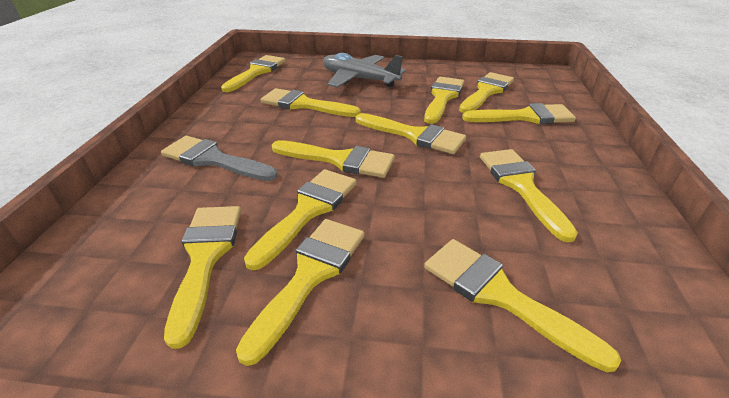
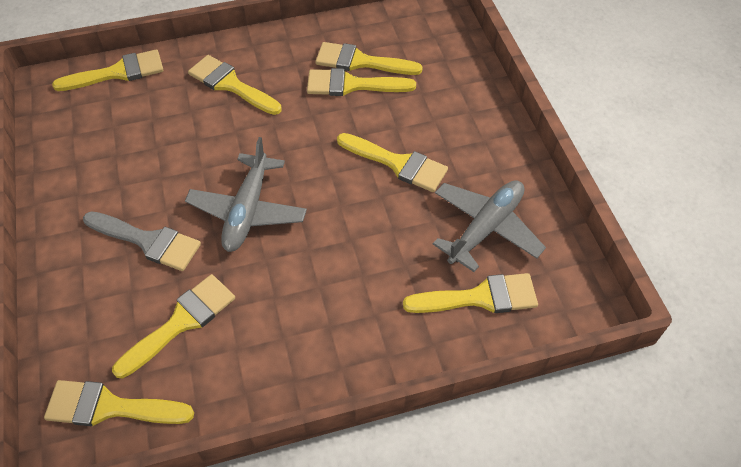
grey plane: 1 -> 2
yellow brush: 12 -> 8

